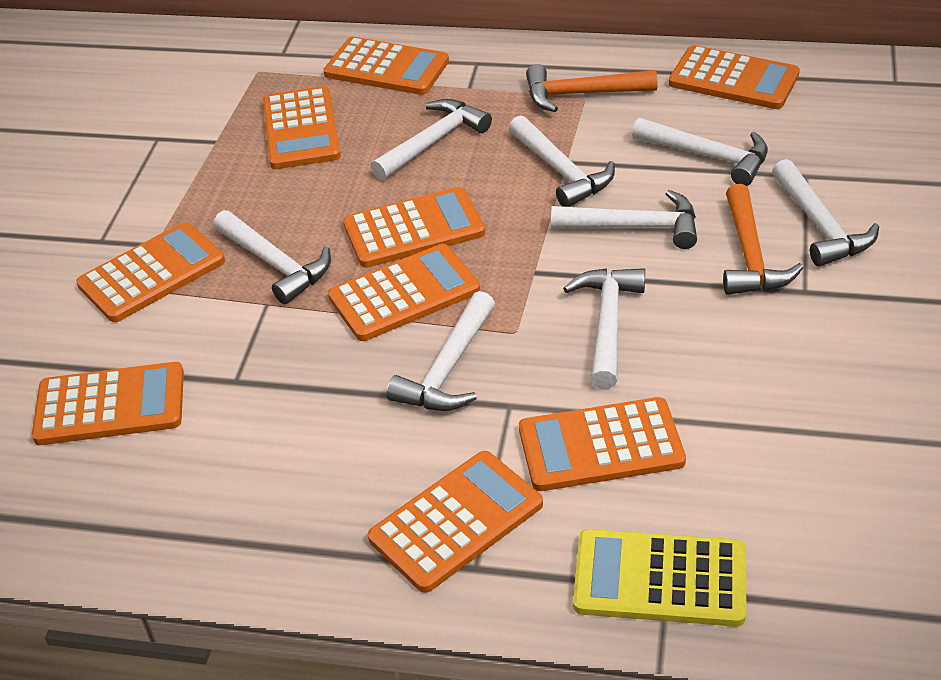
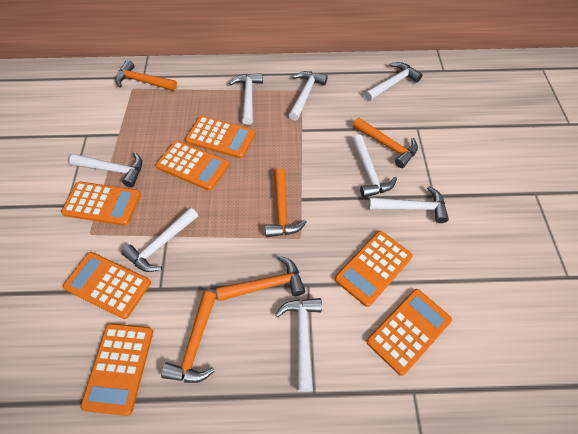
orange calculator: 9 -> 7
orange hammer: 2 -> 5
yellow calculator: 1 -> 0

